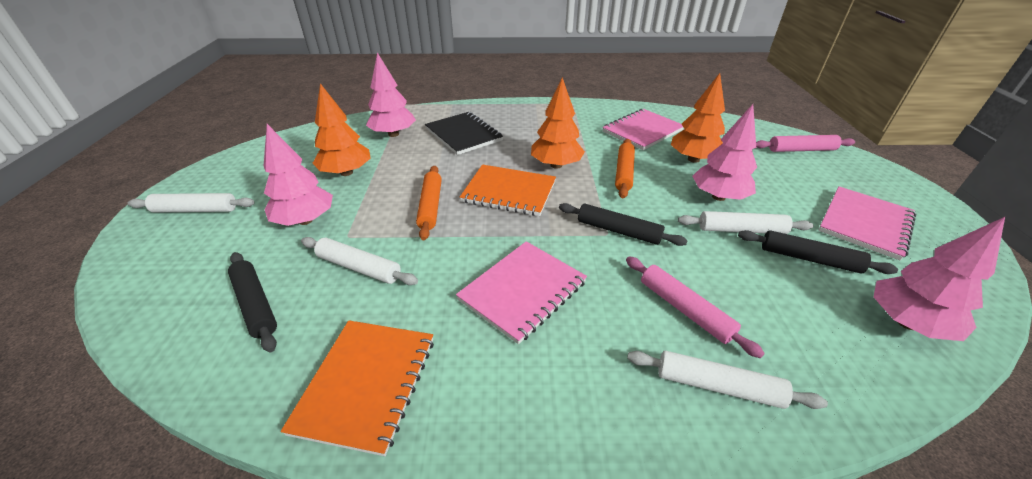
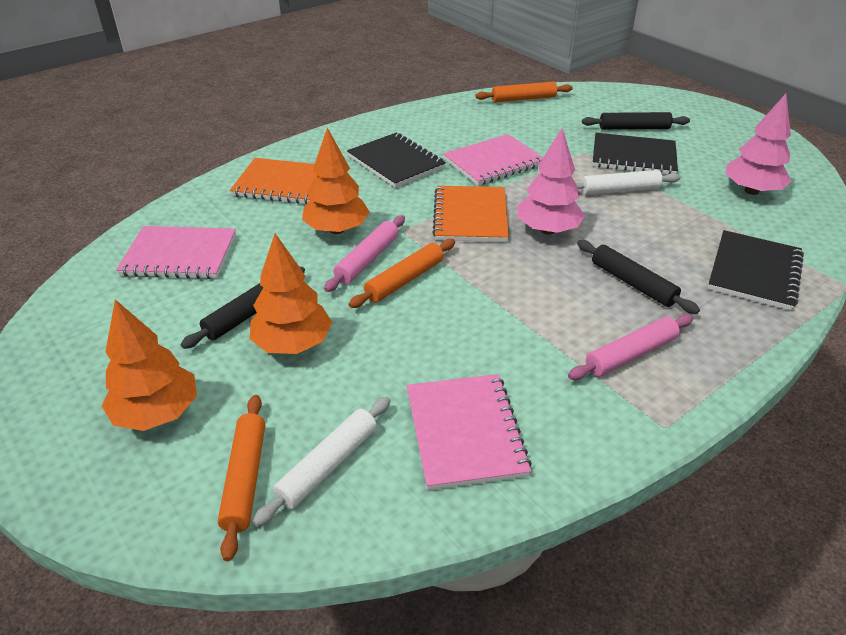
black notebook: 1 -> 3
orange rolling pin: 2 -> 3
pink tree: 4 -> 2
white rolling pin: 4 -> 2

